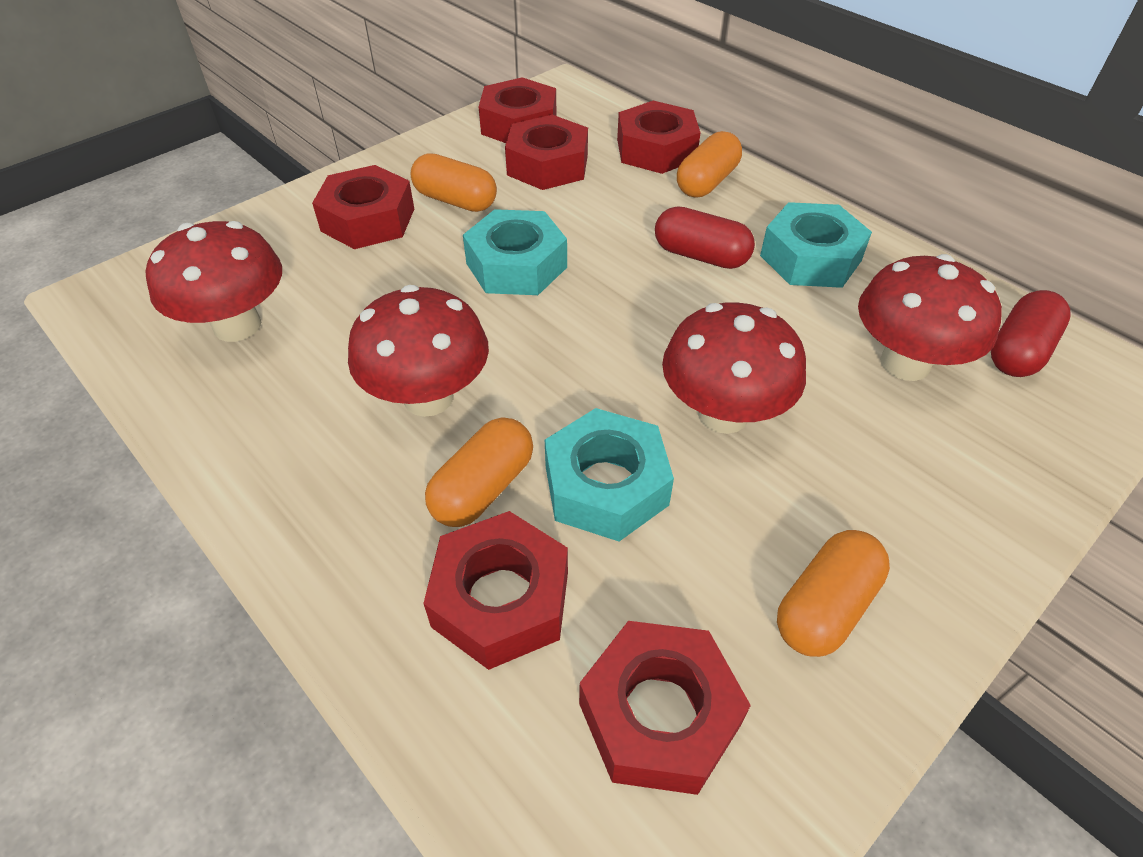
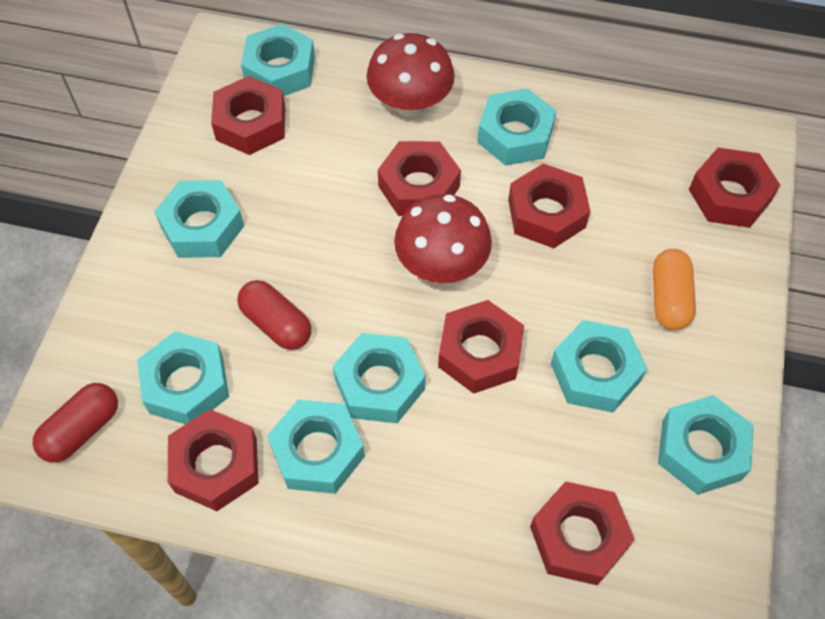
orange capsule: 4 -> 1
red mushroom: 4 -> 2
red nut: 6 -> 7
turquoise nut: 3 -> 8

